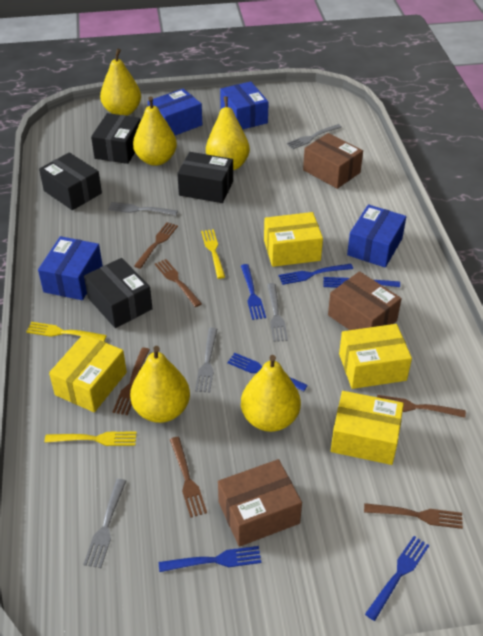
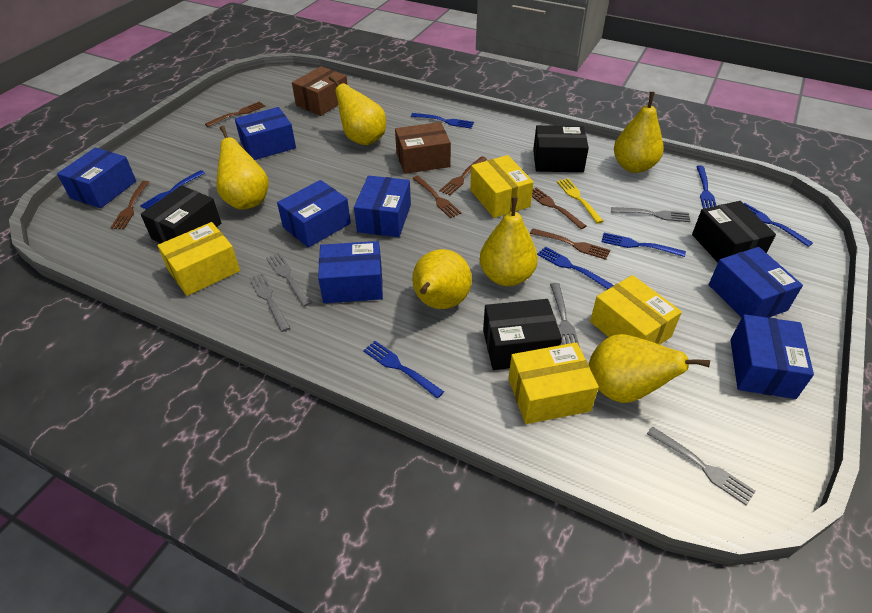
blue box: 4 -> 7
blue fork: 6 -> 7
brown box: 3 -> 2
yellow fork: 3 -> 1
yellow pear: 5 -> 6

